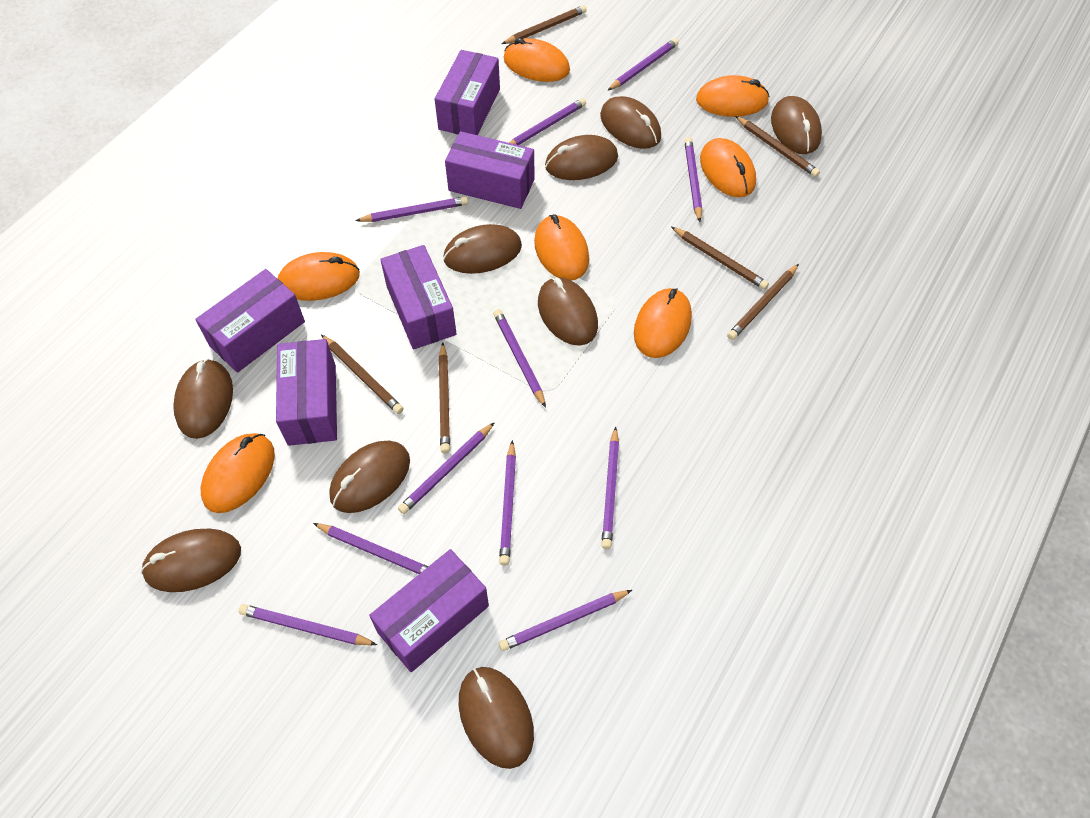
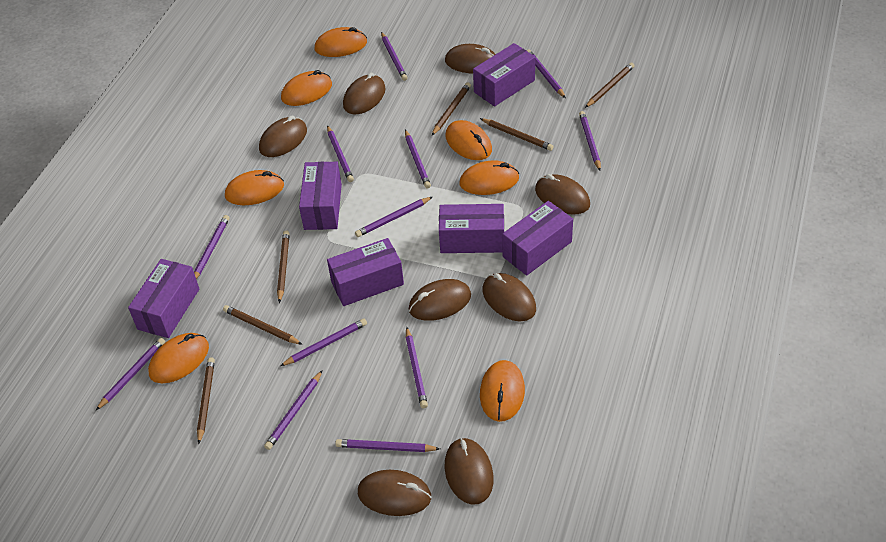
brown mouse: 9 -> 8
purple pencil: 11 -> 12

